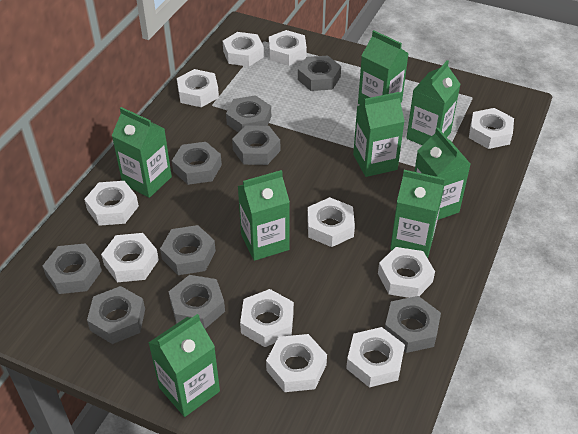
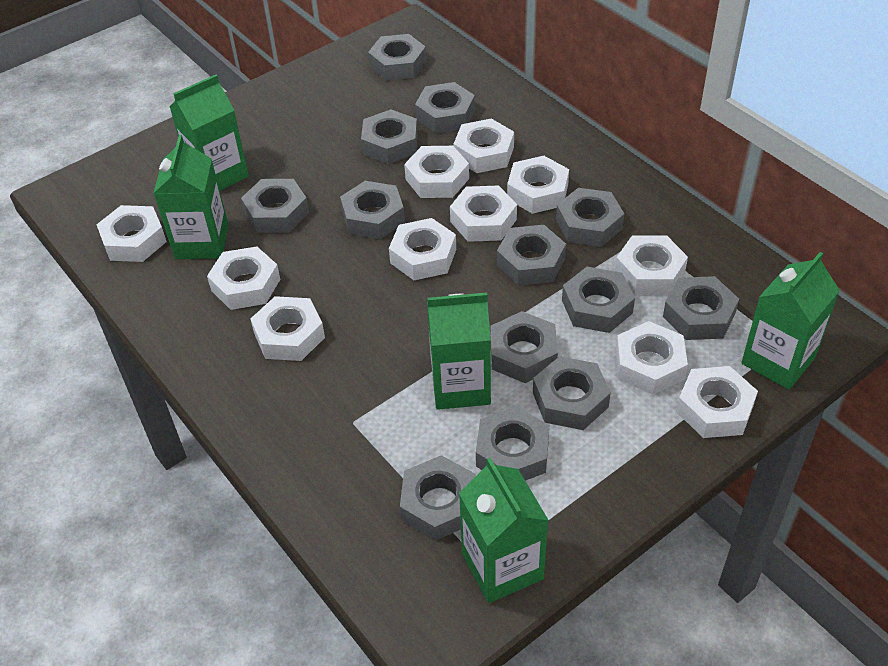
green carton: 8 -> 5
grey nut: 9 -> 13

